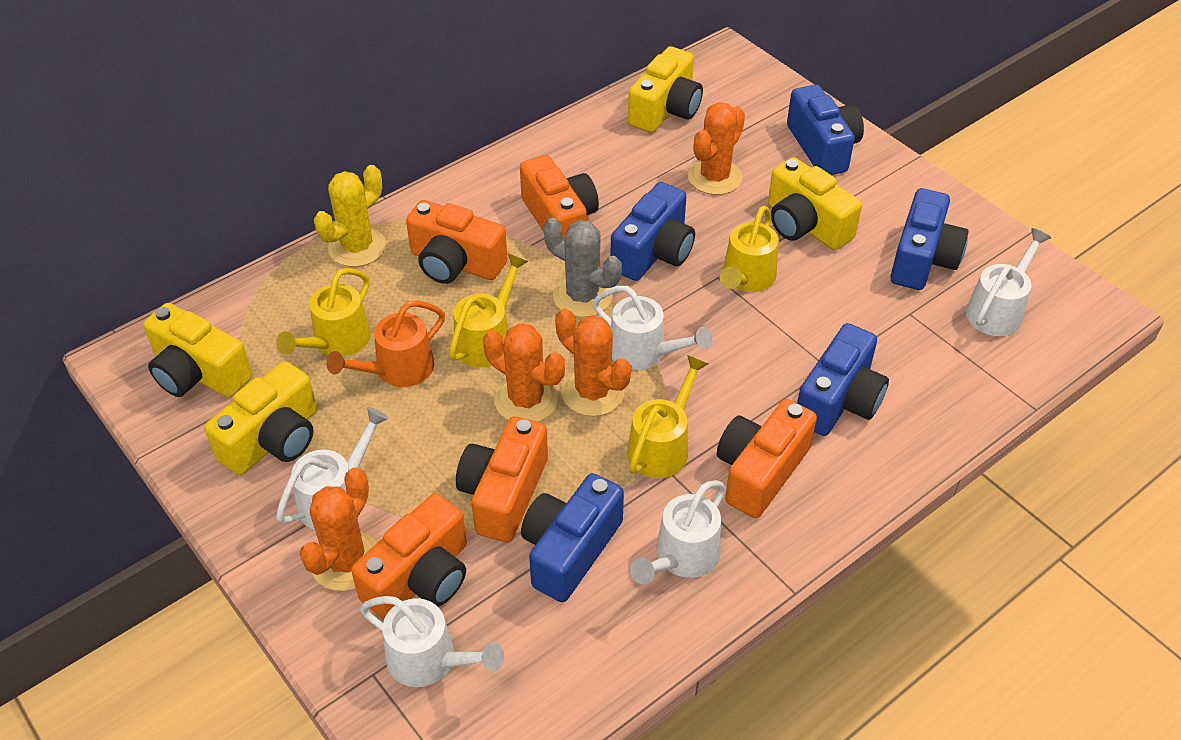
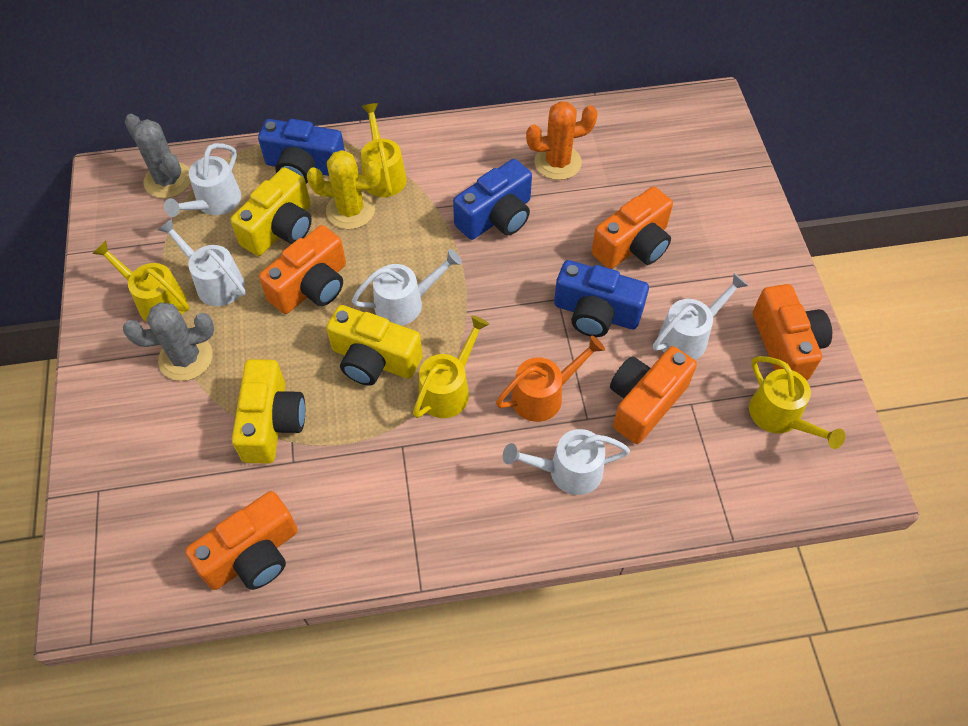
blue camera: 5 -> 3
grey cactus: 1 -> 2
orange cactus: 4 -> 1
yellow camera: 4 -> 3

